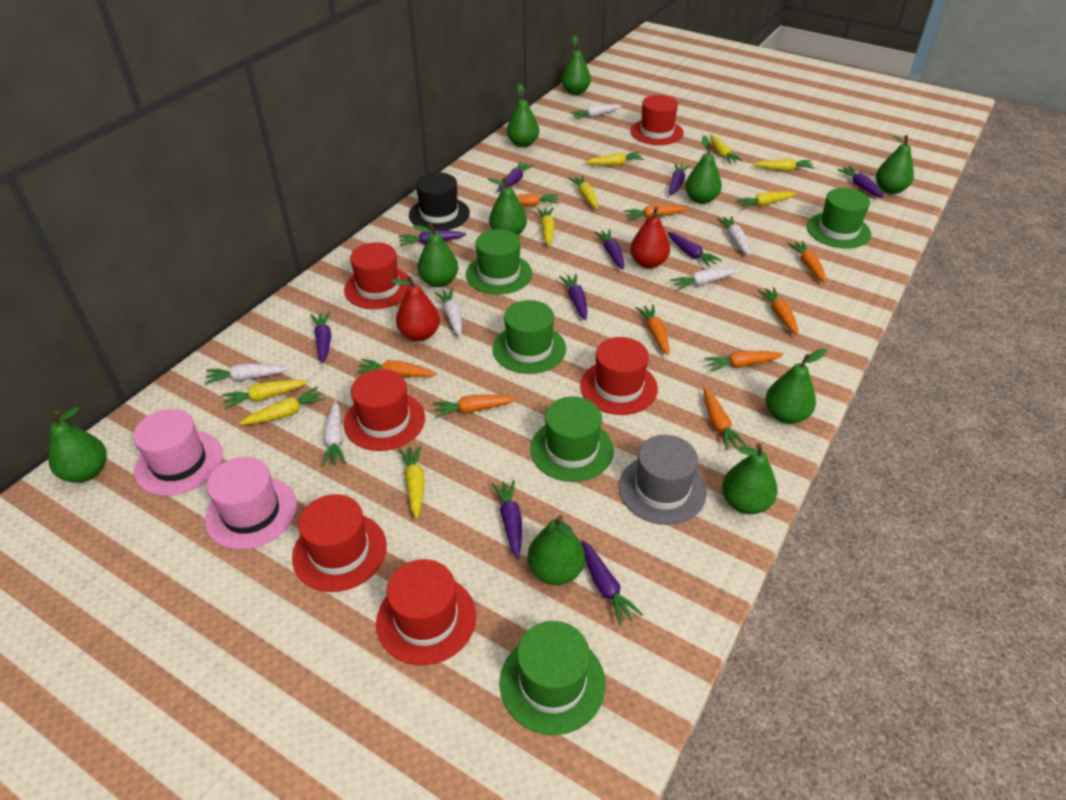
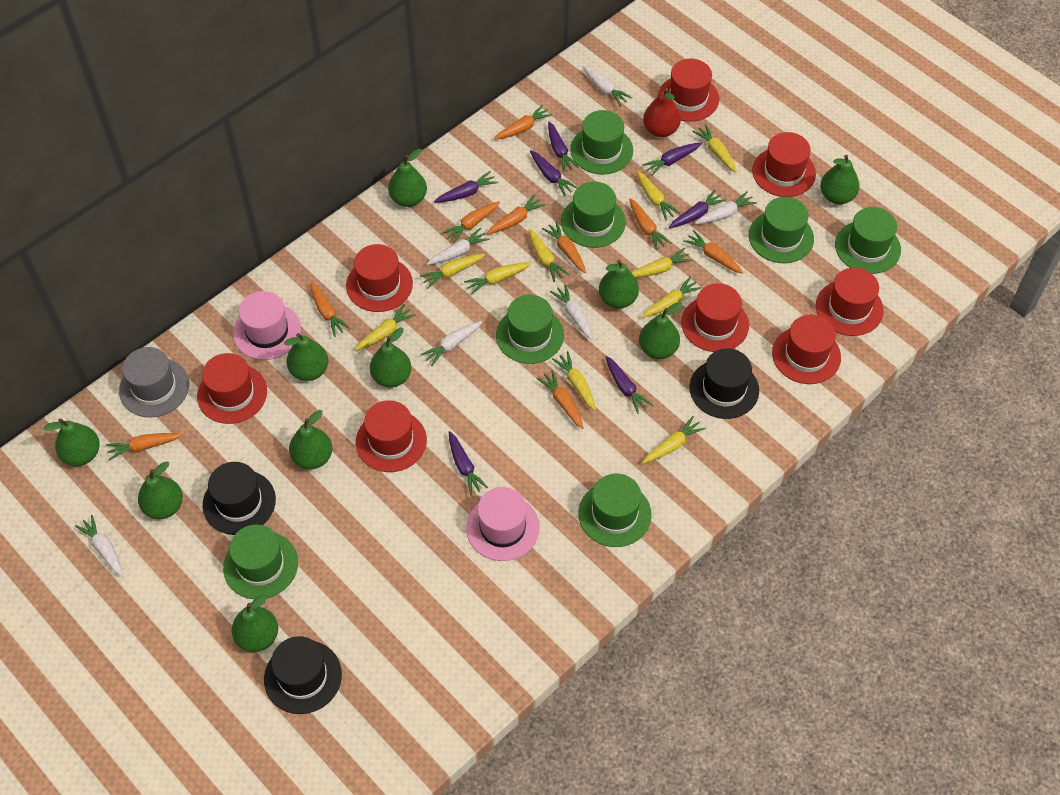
black hat: 1 -> 3
green hat: 5 -> 7
purple carrot: 10 -> 7
red hat: 6 -> 8
red pear: 2 -> 1
yellow carrot: 9 -> 10

